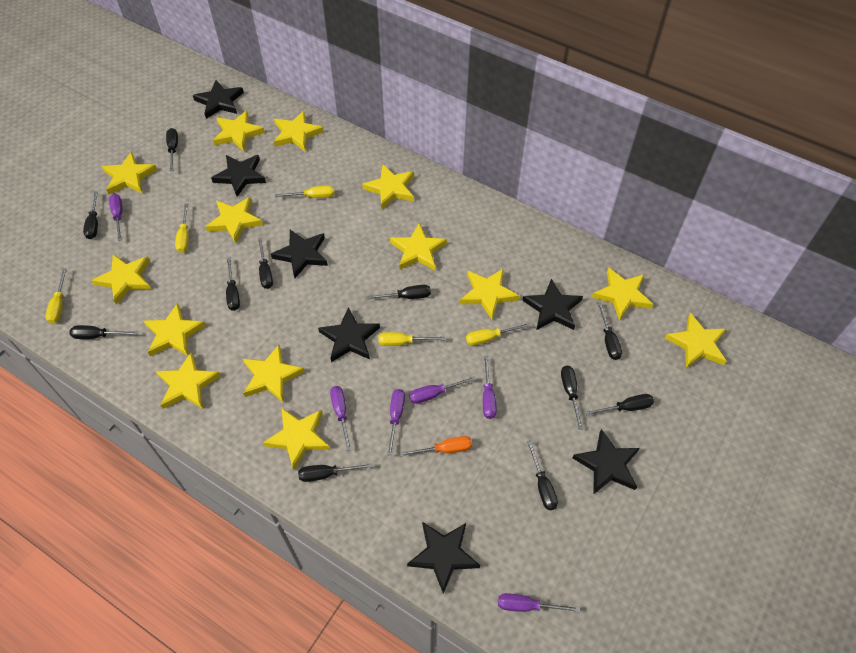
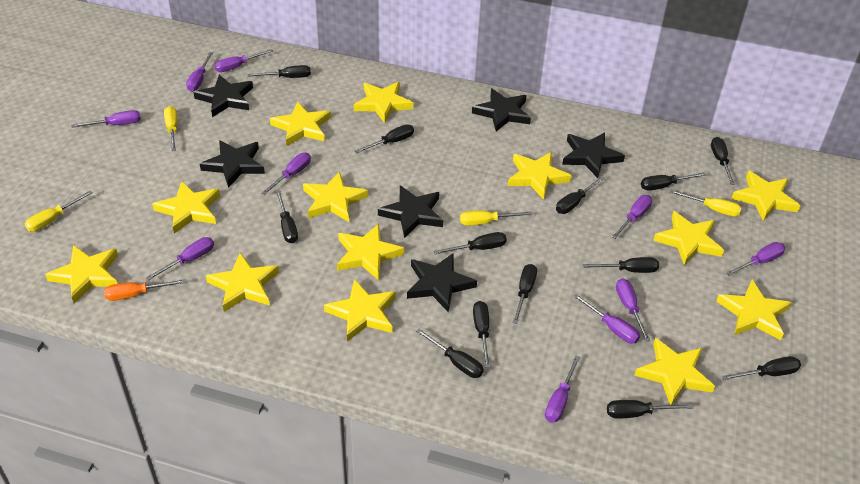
black screwdriver: 11 -> 13
black star: 7 -> 6
purple screwdriver: 6 -> 10
yellow screwdriver: 5 -> 4
yellow star: 14 -> 13

